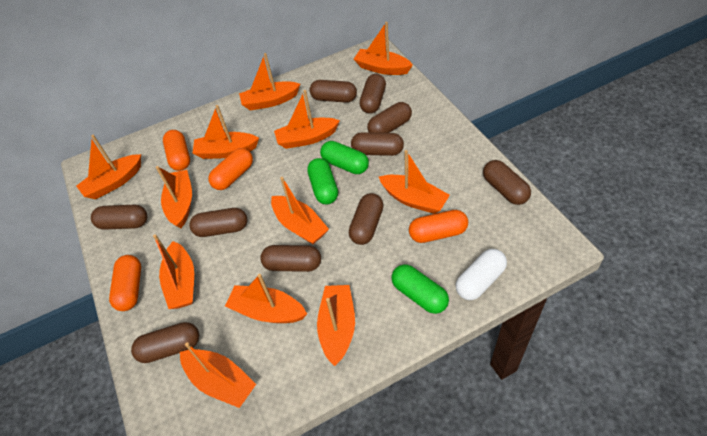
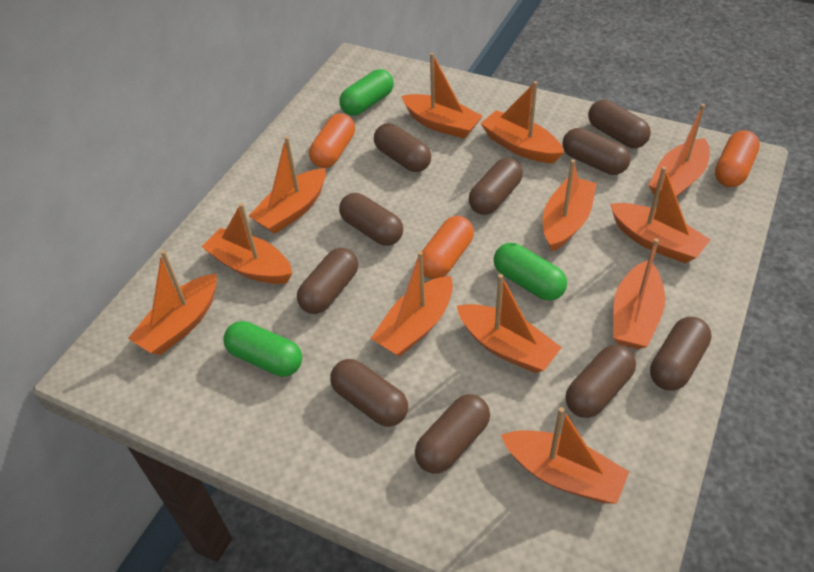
orange capsule: 4 -> 3
white capsule: 1 -> 0

